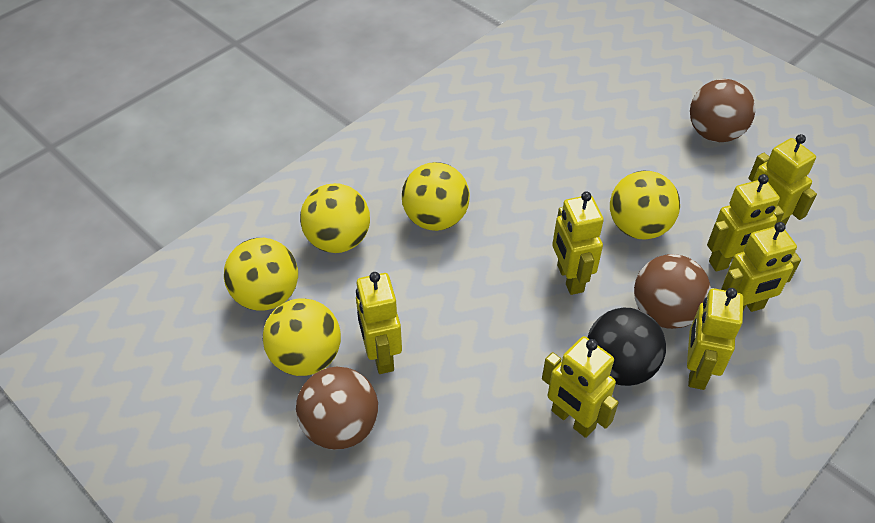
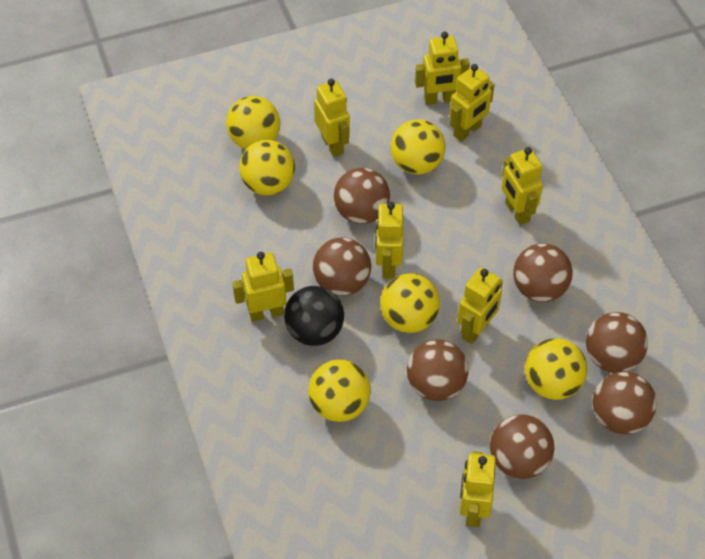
brown ball: 3 -> 7
yellow ball: 5 -> 6
yellow robot: 7 -> 8

